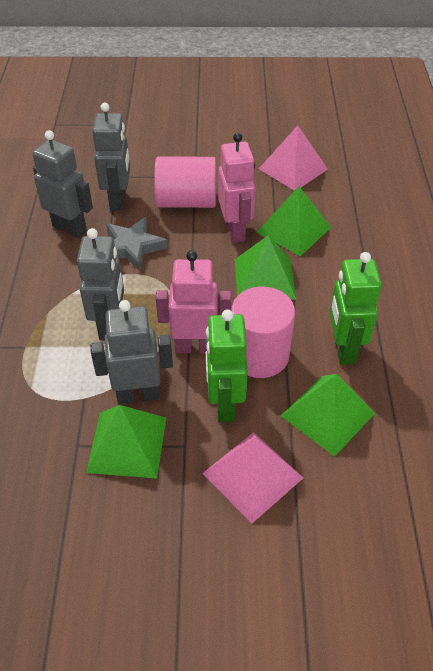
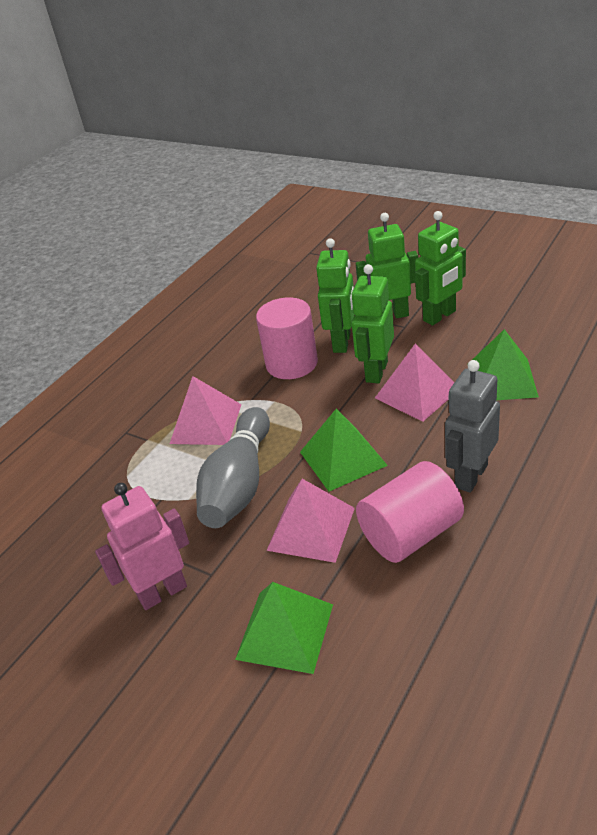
green pyramid: 4 -> 3
green robot: 2 -> 4
grey bowling pin: 0 -> 1
grey robot: 4 -> 1
grey star: 1 -> 0
pink pyramid: 2 -> 3
pink robot: 2 -> 1

